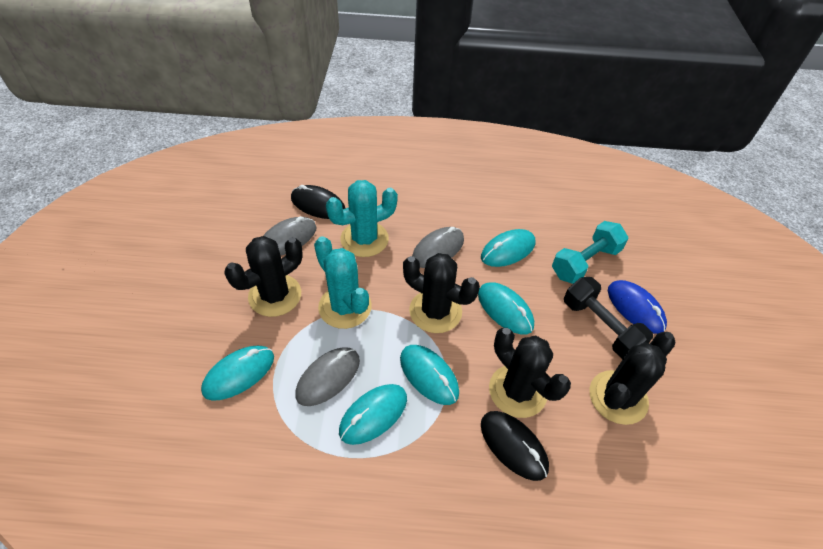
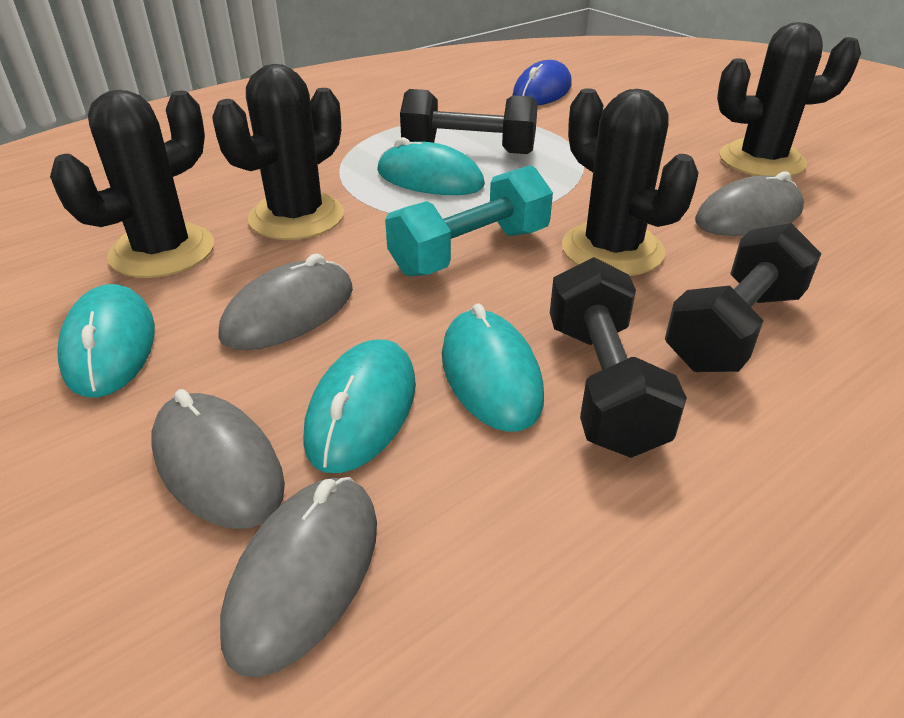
black dumbbell: 1 -> 3
black mouse: 2 -> 0
grey mouse: 3 -> 4
turquoise cactus: 2 -> 0
turquoise mouse: 5 -> 4

